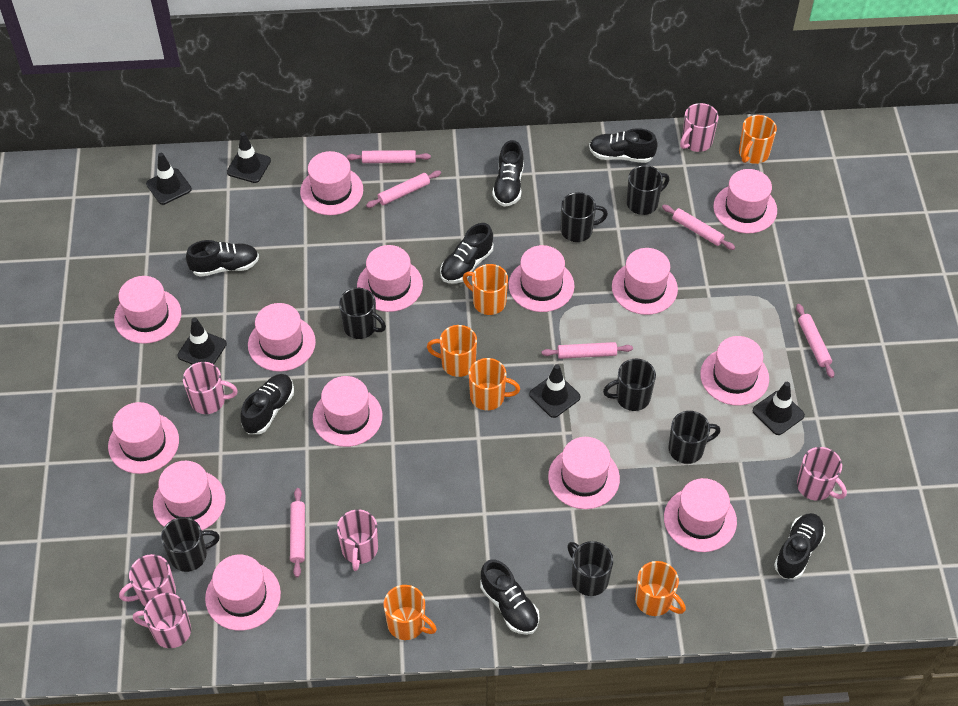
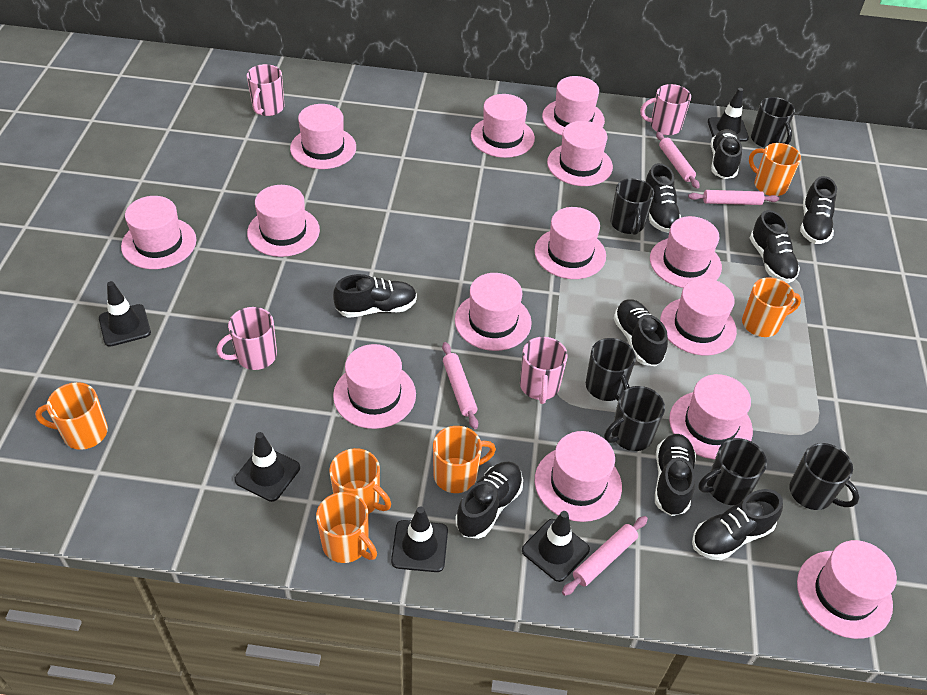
black mug: 7 -> 6
black shoe: 7 -> 9
pink mug: 6 -> 4
pink rolling pin: 6 -> 4

